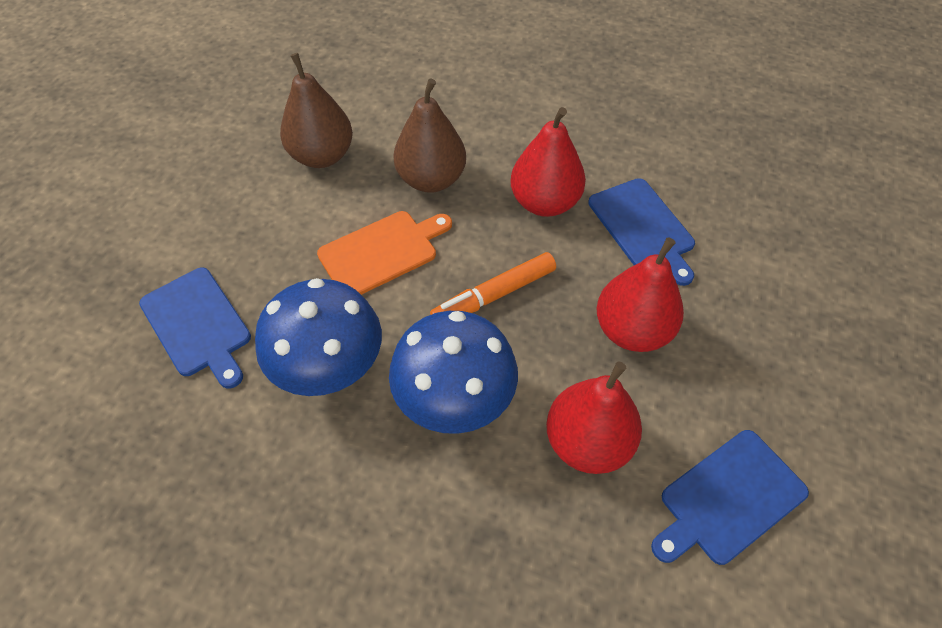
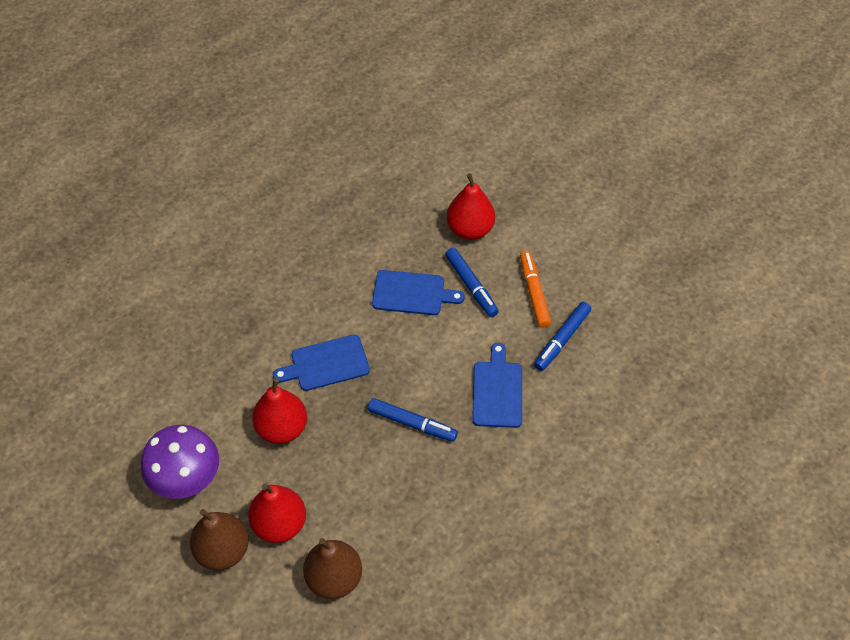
blue marker: 0 -> 3
blue mushroom: 2 -> 0
orange cutting board: 1 -> 0
purple mushroom: 0 -> 1

